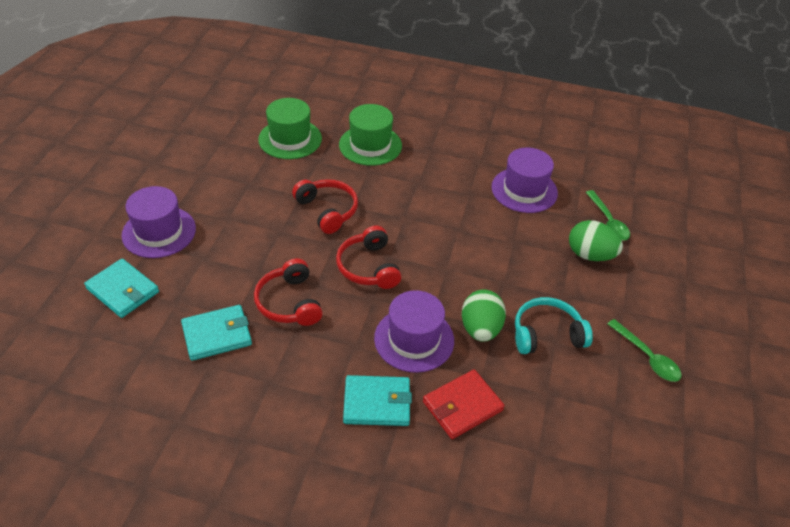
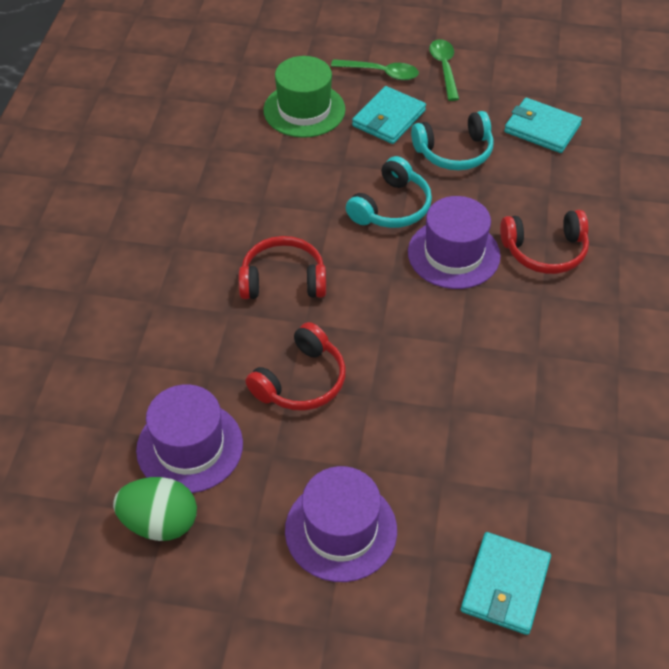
green egg: 2 -> 1
green hat: 2 -> 1
red wallet: 1 -> 0
turquoise headphones: 1 -> 2

